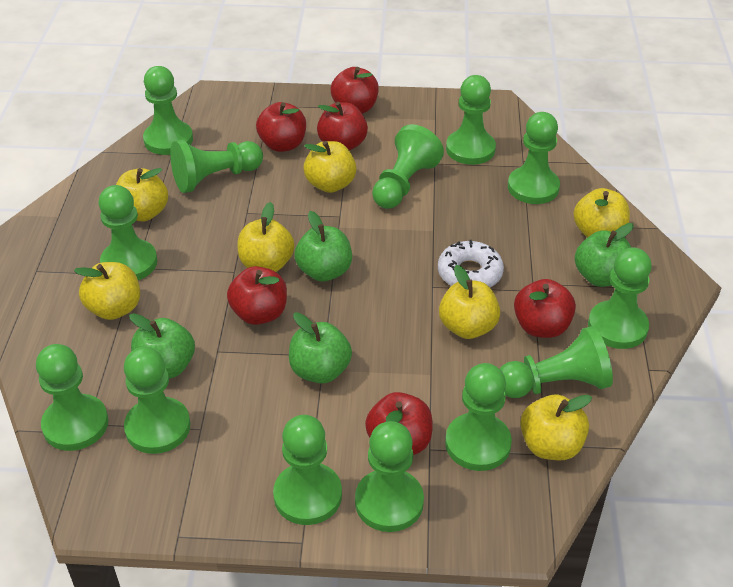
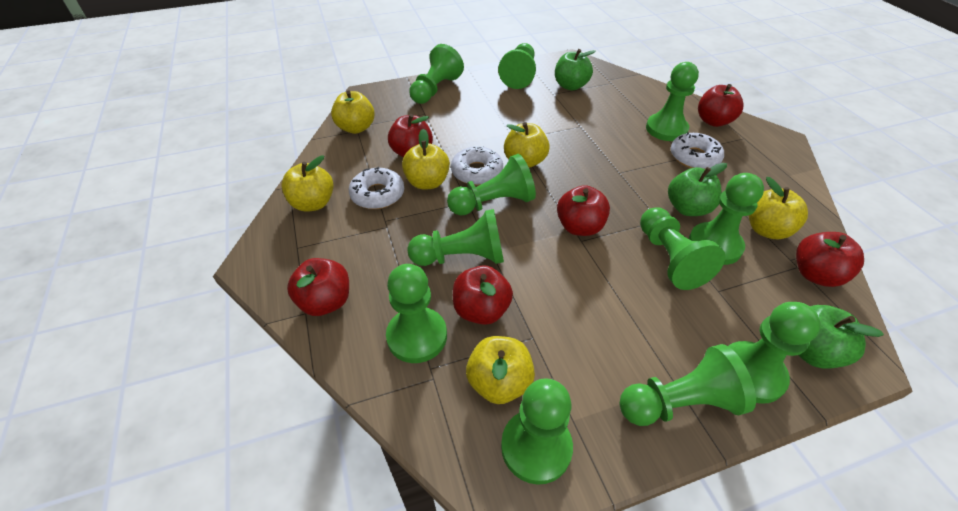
green apple: 4 -> 3
green pawn: 13 -> 11
white donut: 1 -> 3
yellow apple: 7 -> 6

